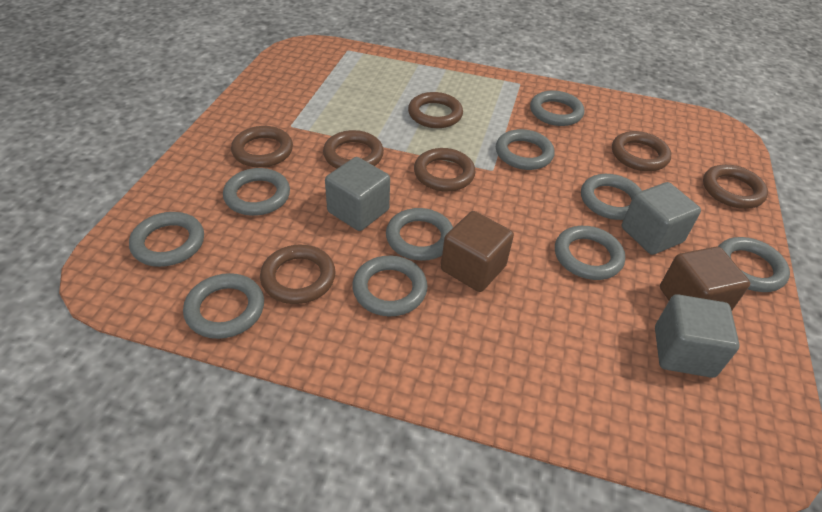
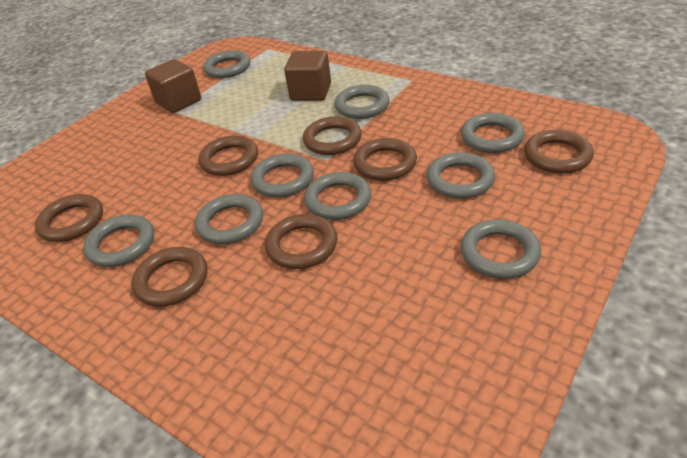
grey cube: 3 -> 0
grey ring: 10 -> 9

